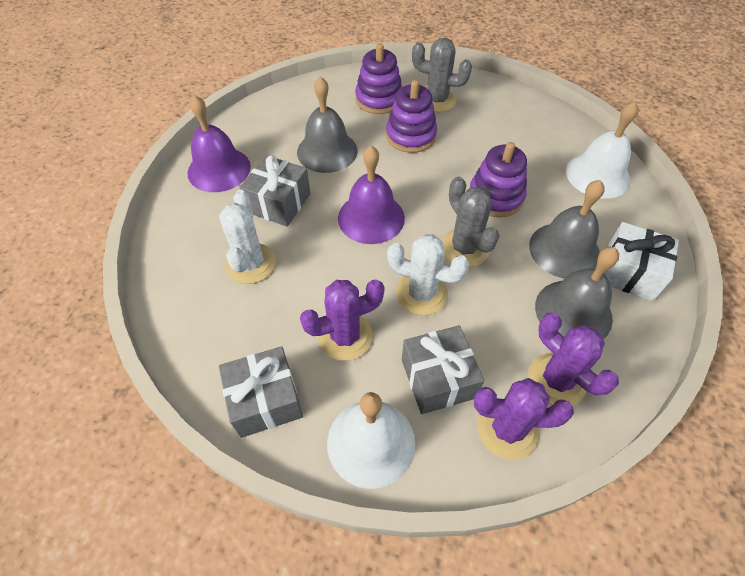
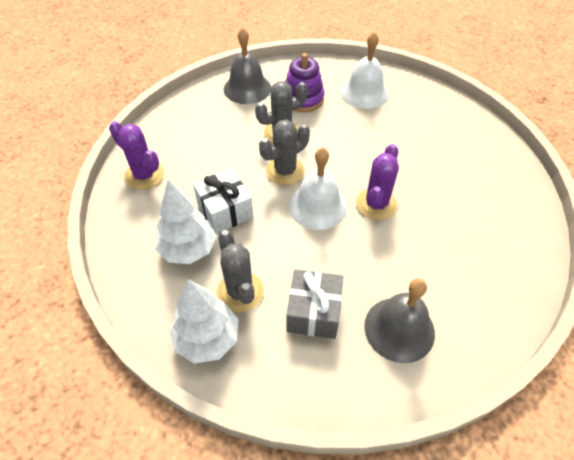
grey bell: 3 -> 2
grey cactus: 2 -> 3
grey gift: 3 -> 1
purple bell: 2 -> 0
purple cactus: 3 -> 2
purple stacking toy: 3 -> 1
white cactus: 2 -> 0
white tree: 0 -> 2

